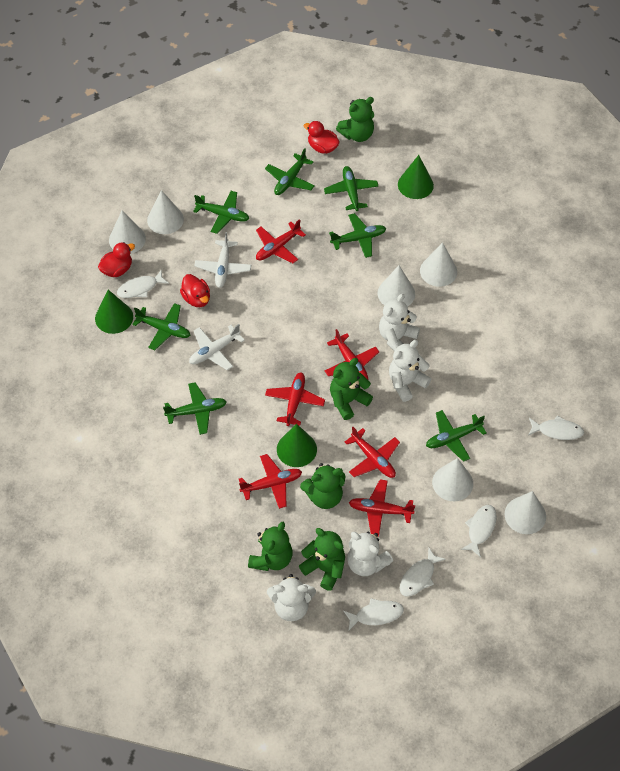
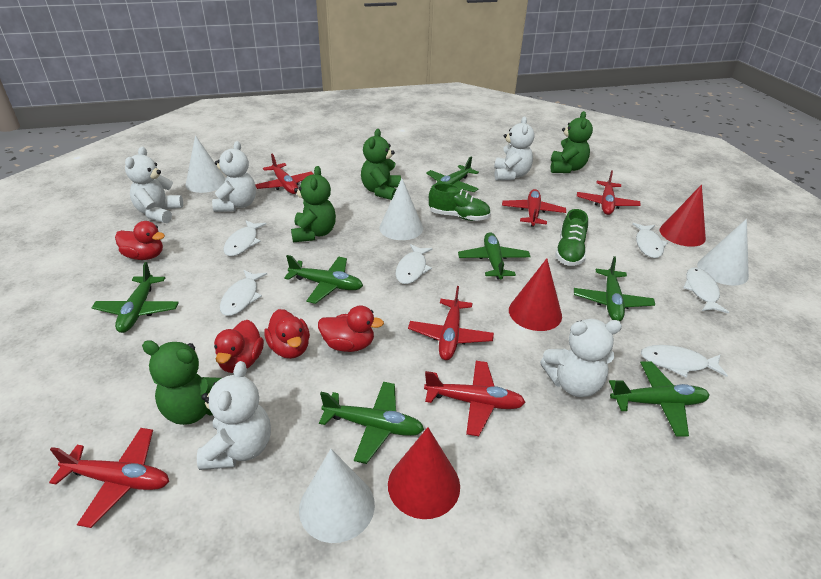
green cone: 3 -> 0
green shoe: 0 -> 2
green teddy bear: 5 -> 4
red cone: 0 -> 3
red duck: 3 -> 4
white cone: 6 -> 4
white fish: 5 -> 6
white plane: 2 -> 0
white teddy bear: 4 -> 5

